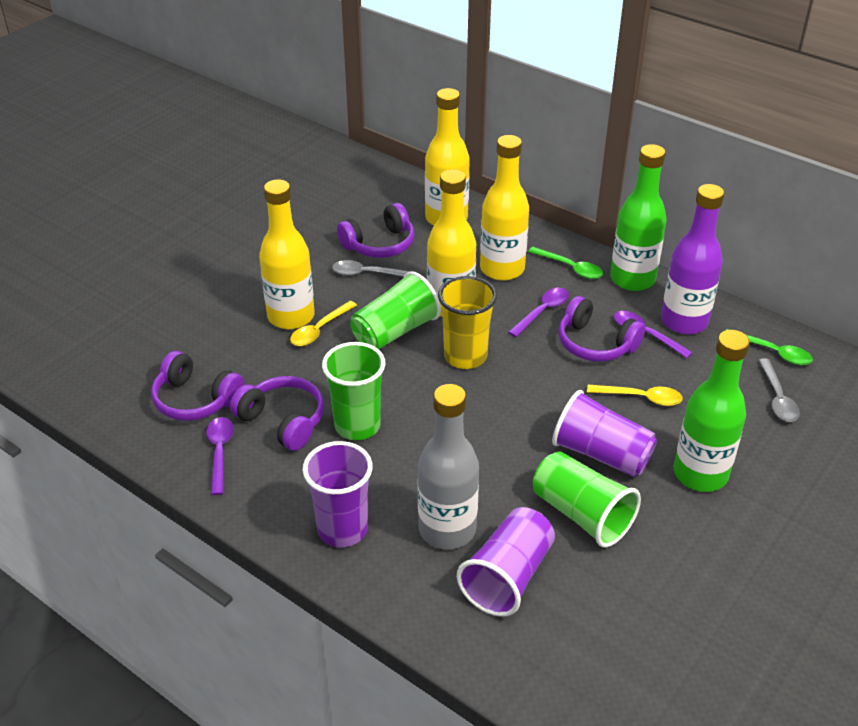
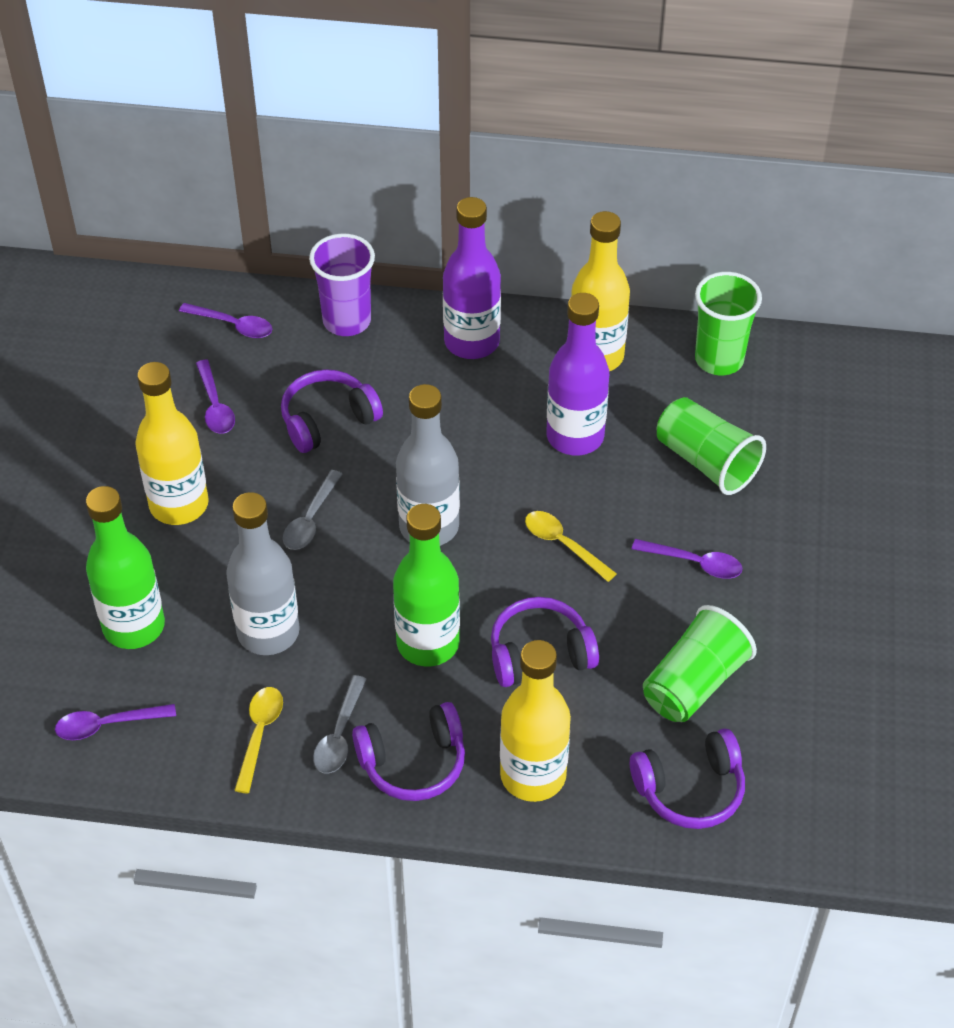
green spoon: 2 -> 0
grey bottle: 1 -> 2
purple bottle: 1 -> 2
purple cup: 3 -> 1
purple spoon: 3 -> 4
yellow bottle: 4 -> 3
yellow cup: 1 -> 0

